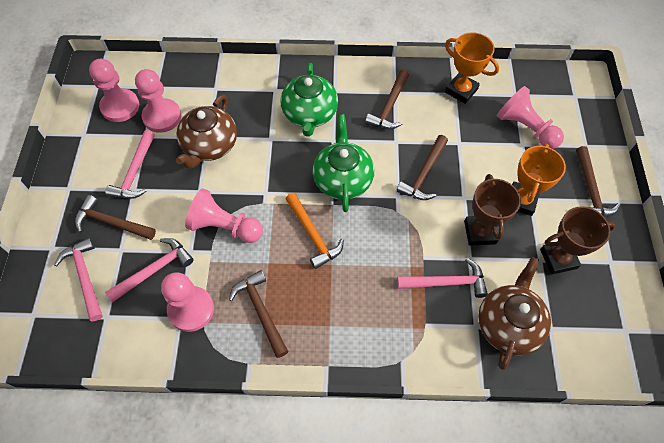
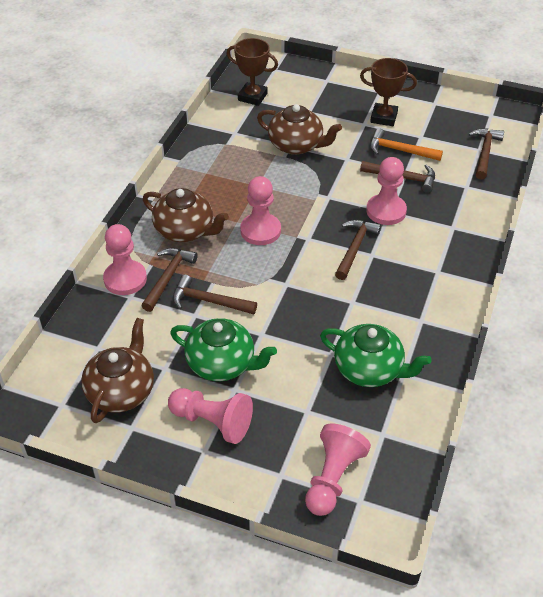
brown teapot: 2 -> 3
orange trophy: 2 -> 0
pink hammer: 4 -> 0

